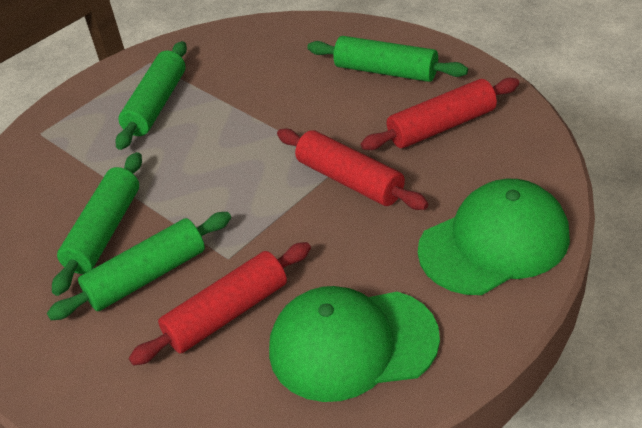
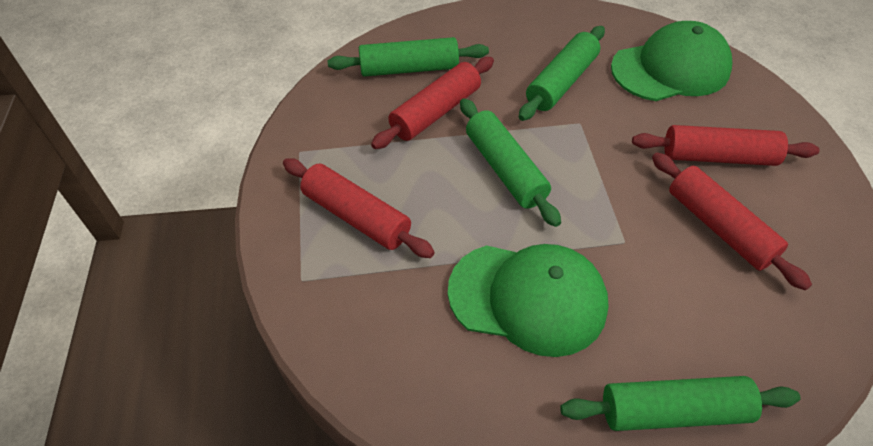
red rolling pin: 3 -> 4

